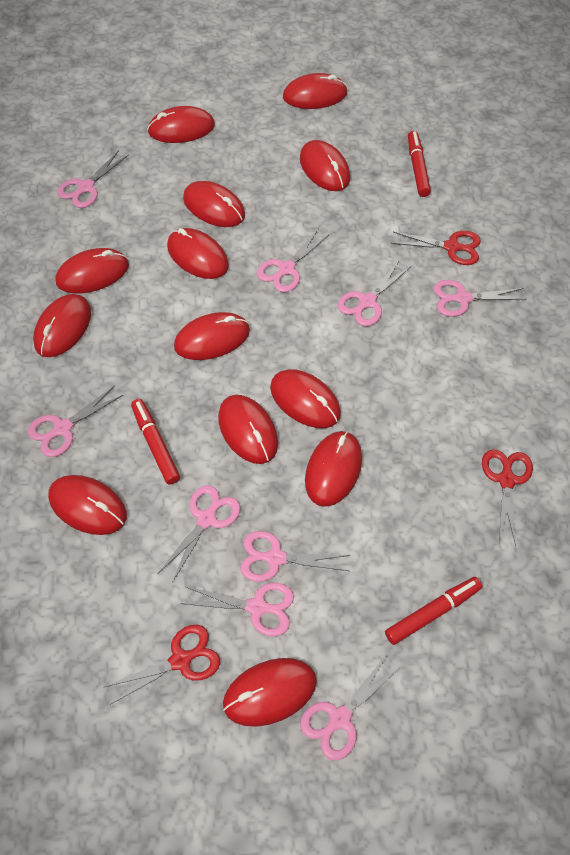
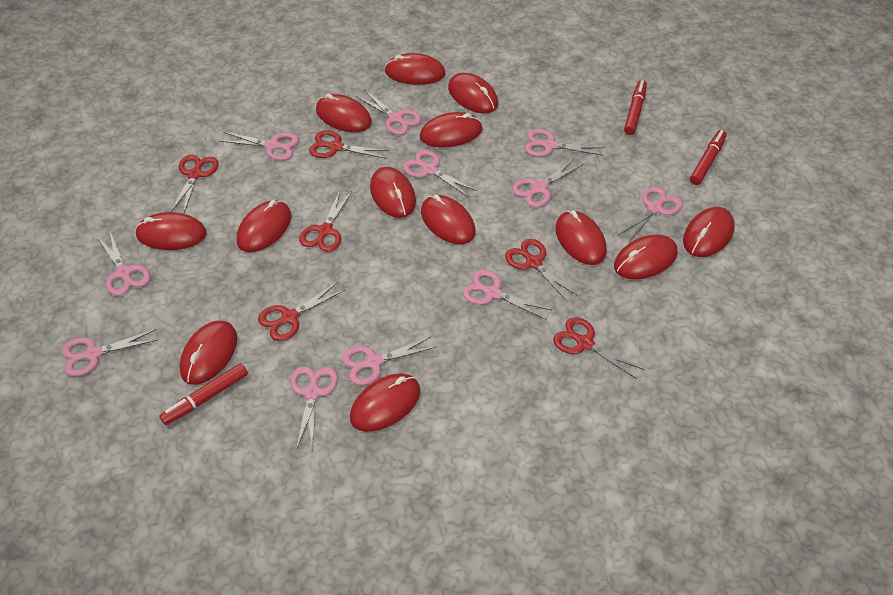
pink scissors: 9 -> 11
red scissors: 3 -> 6

